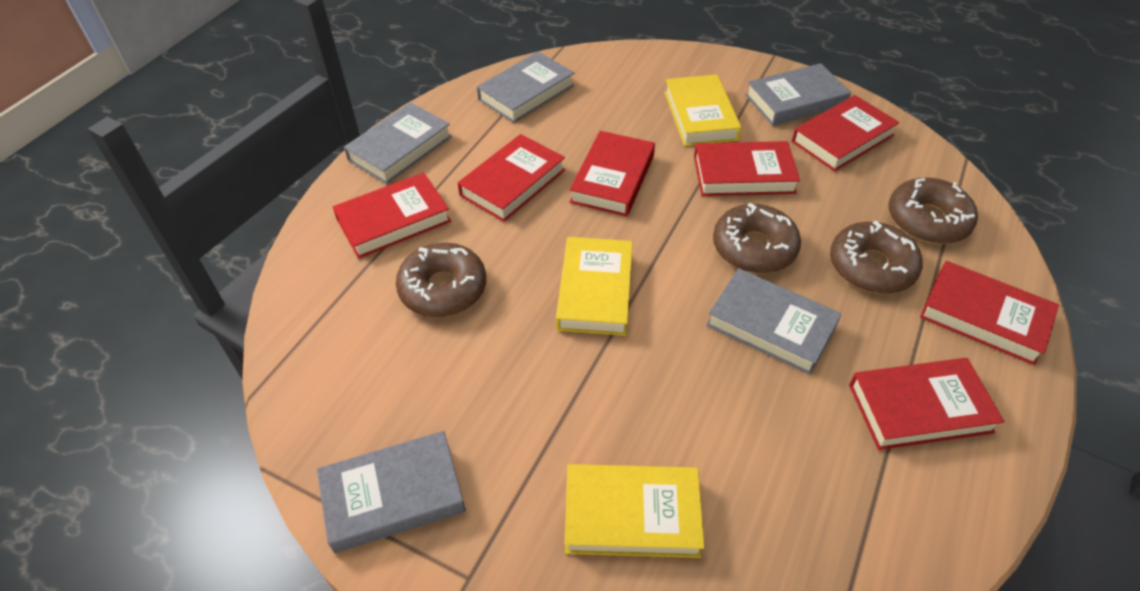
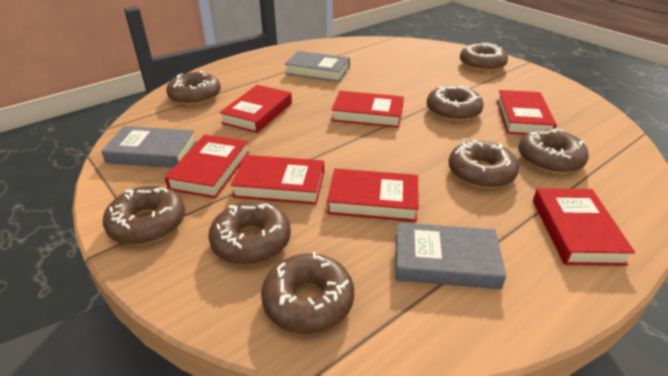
brown donut: 4 -> 8
grey book: 5 -> 3
yellow book: 3 -> 0

